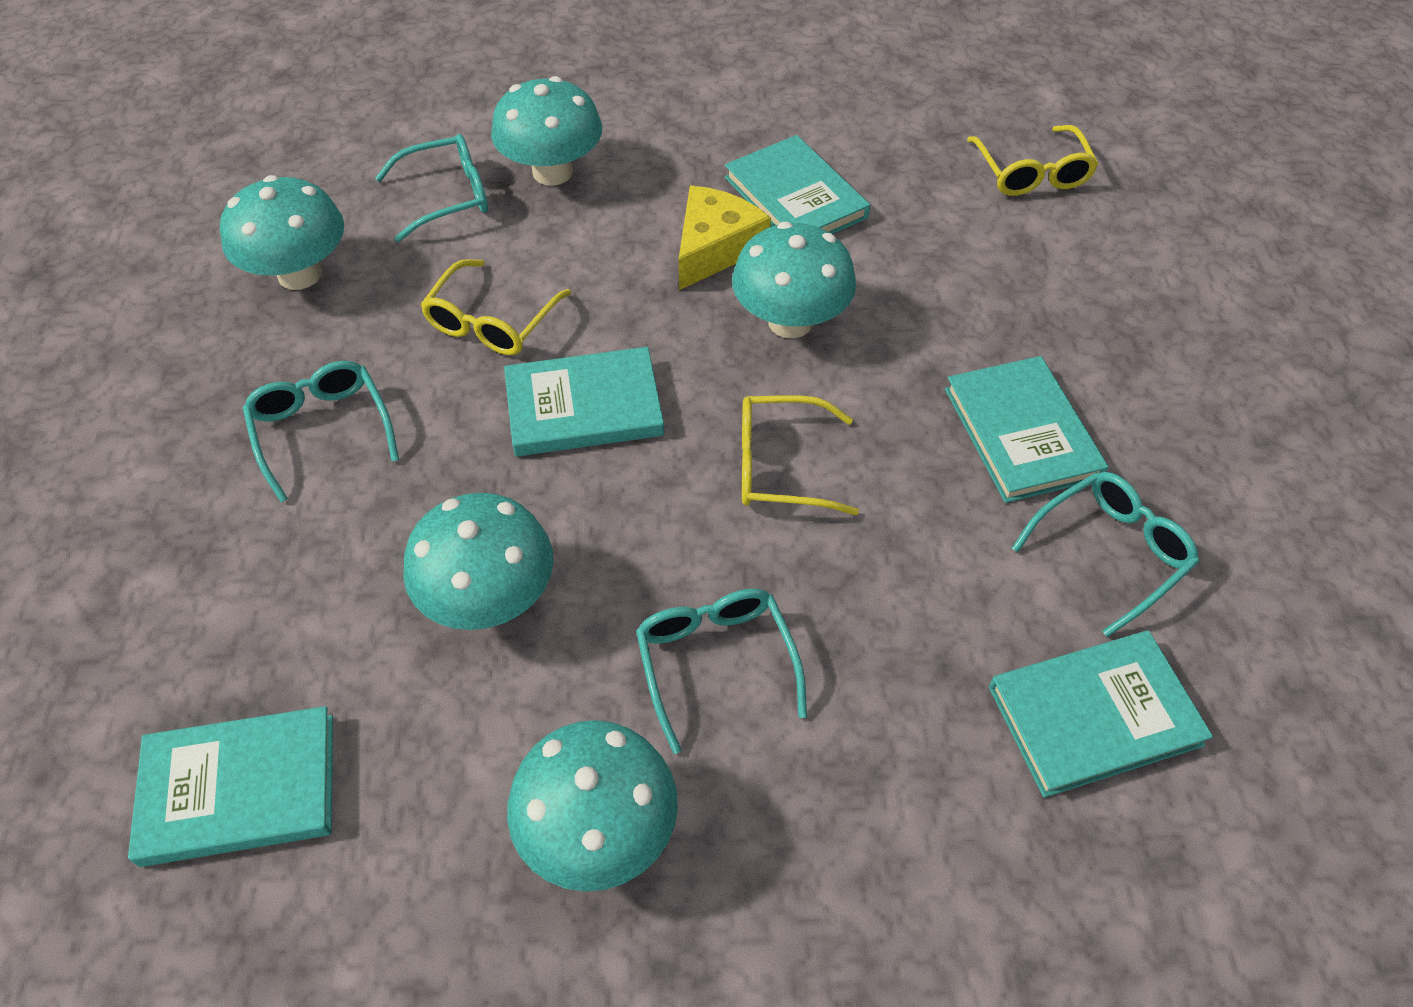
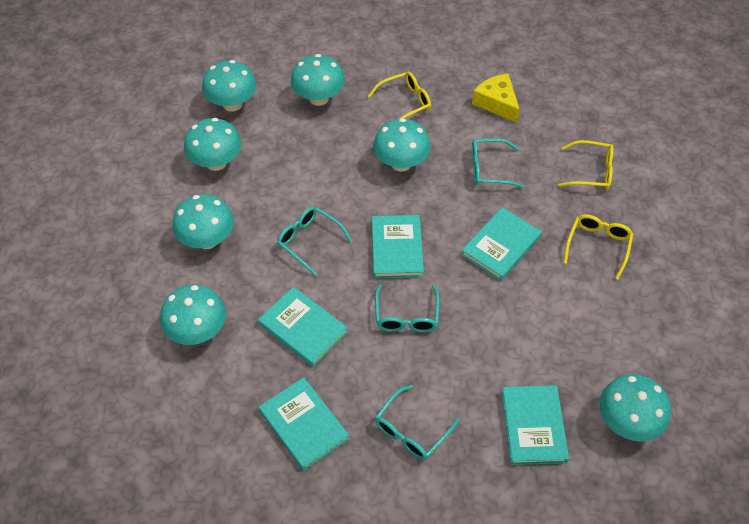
turquoise mushroom: 5 -> 7

